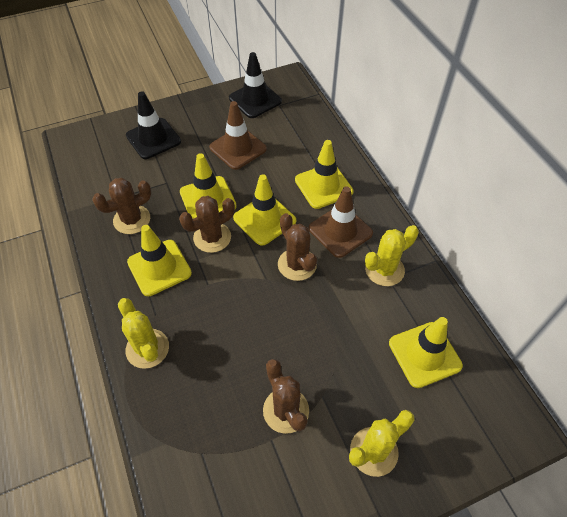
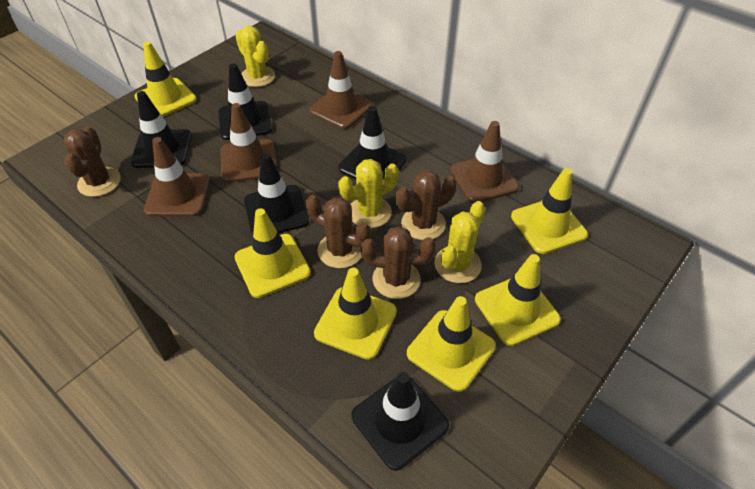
black traffic cone: 2 -> 5
brown traffic cone: 2 -> 4
yellow traffic cone: 5 -> 6

